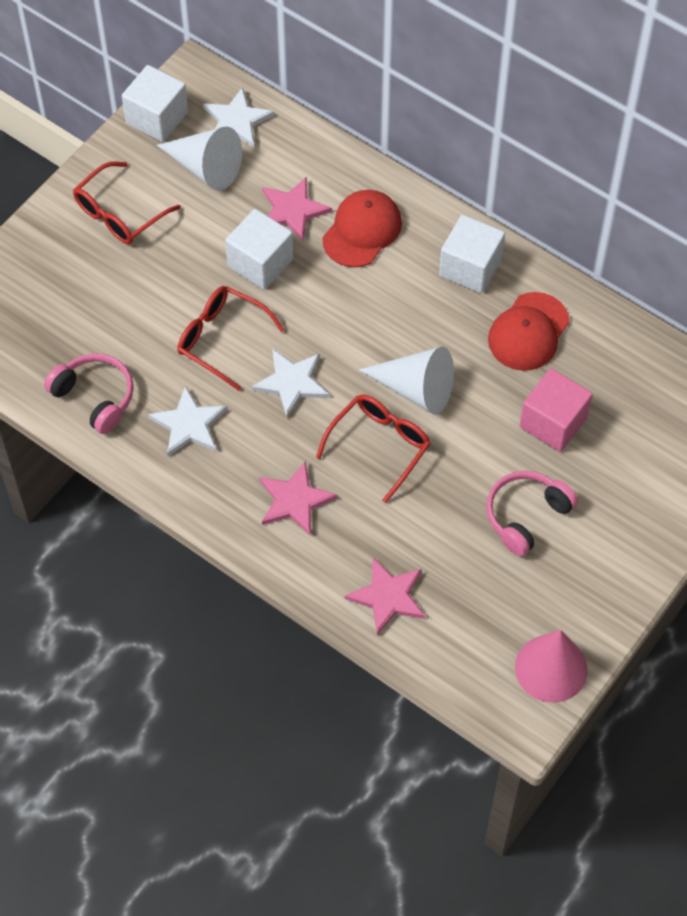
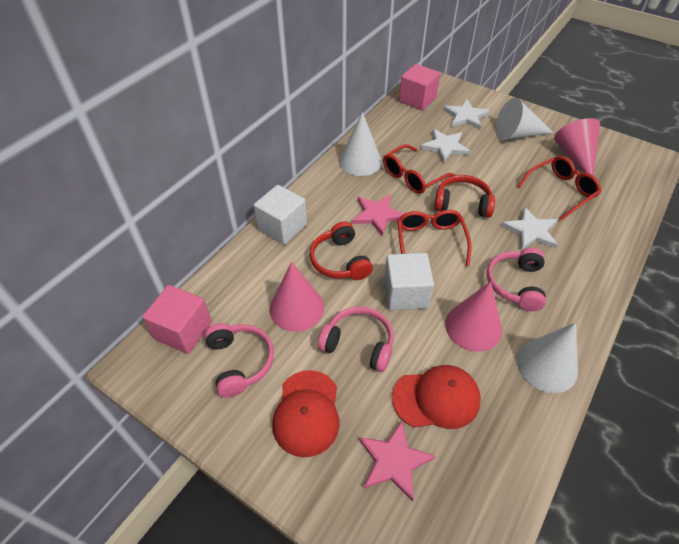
pink cone: 1 -> 3
pink cube: 1 -> 2
pink headphones: 2 -> 3
pink star: 3 -> 2
red headphones: 0 -> 2
white cone: 2 -> 3
white cube: 3 -> 2

